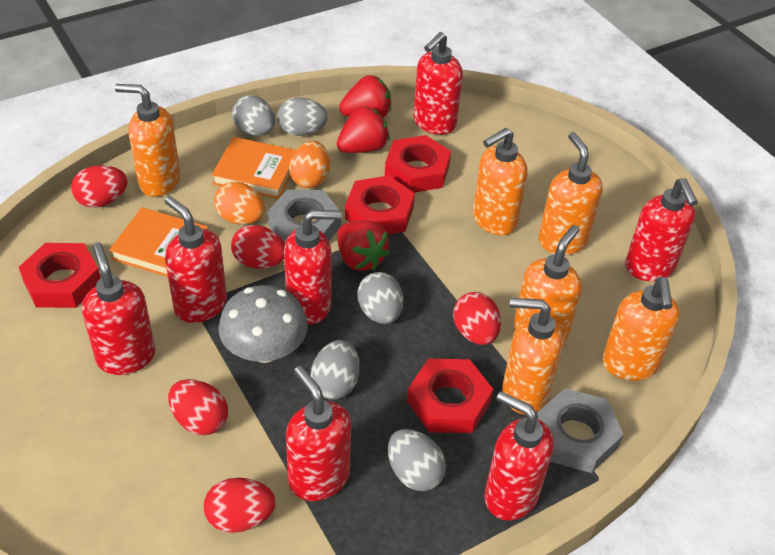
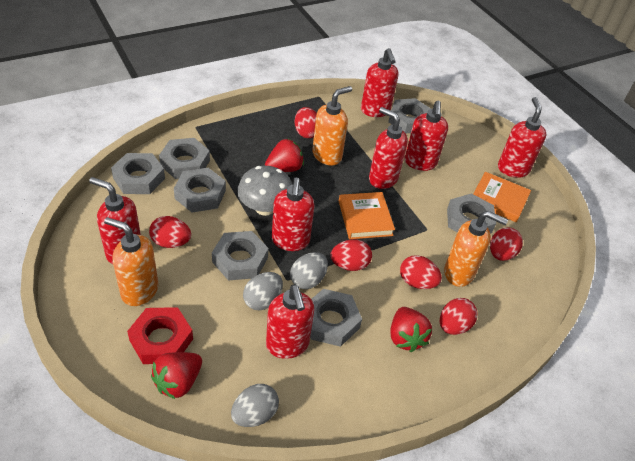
grey egg: 5 -> 3
grey nut: 2 -> 7
orange egg: 2 -> 0
orange soap dispenser: 6 -> 3
red egg: 5 -> 6
red nut: 4 -> 1

